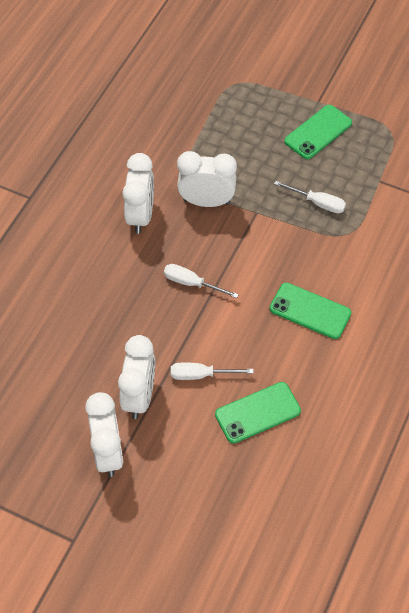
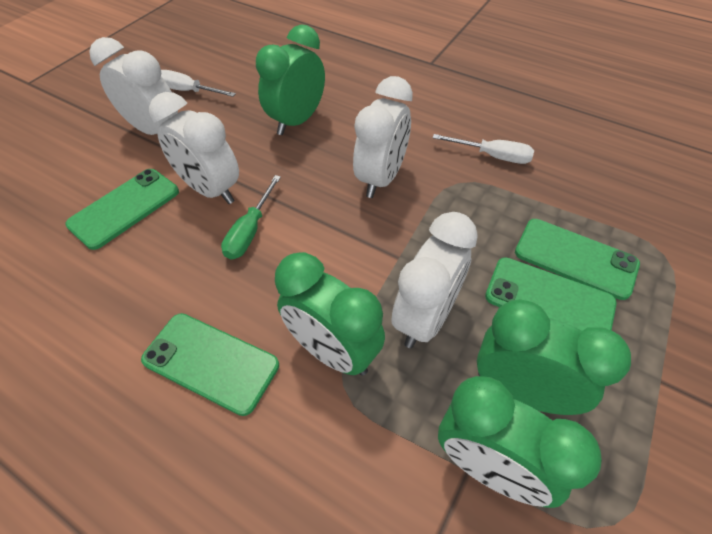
green clock: 0 -> 4
green phone: 3 -> 4
green screwdriver: 0 -> 1
white screwdriver: 3 -> 2

